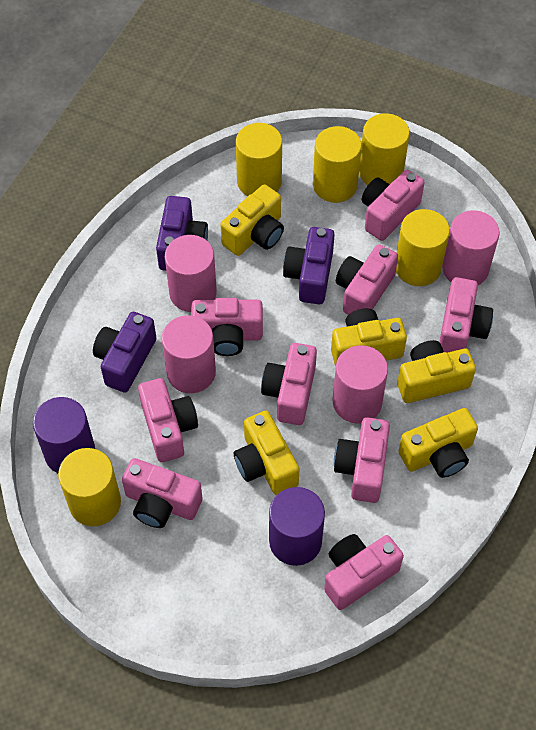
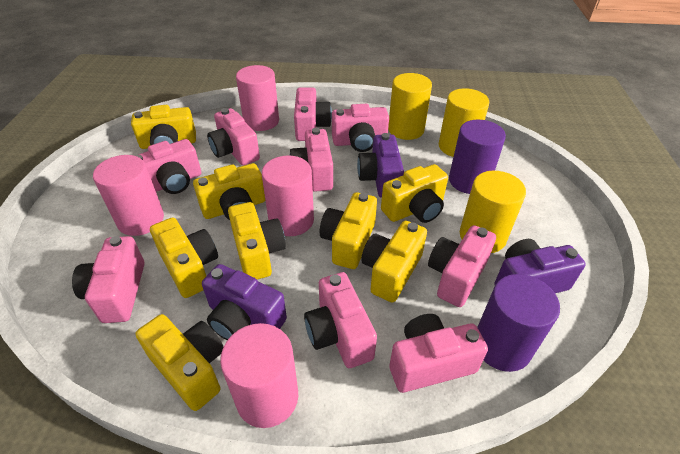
yellow camera: 5 -> 8
yellow cylinder: 5 -> 3

